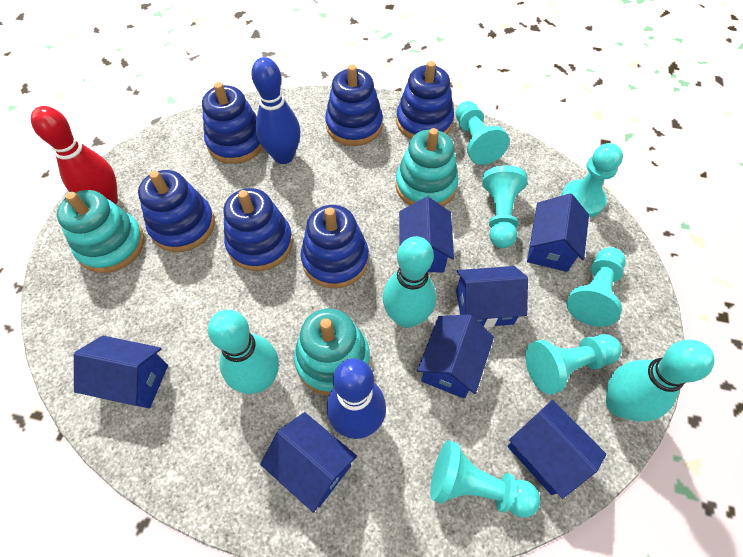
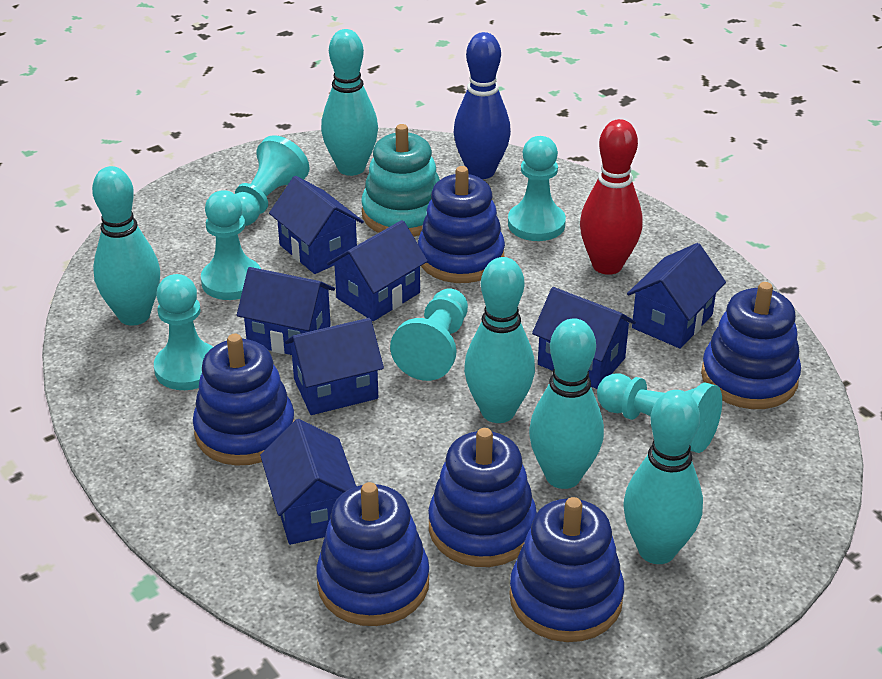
blue bowling pin: 2 -> 1
turquoise bowling pin: 3 -> 5
turquoise stacking toy: 3 -> 1

